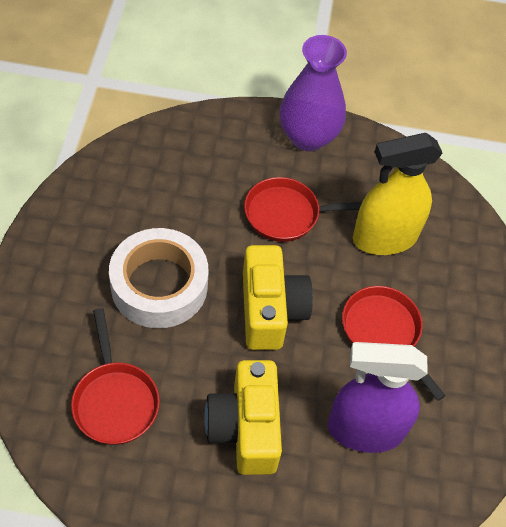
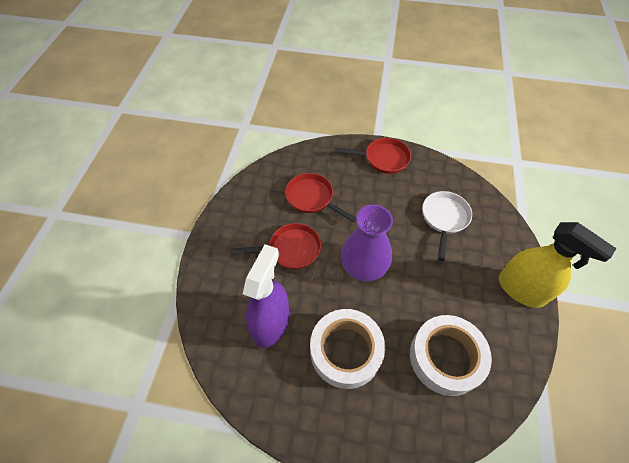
white pan: 0 -> 1
white tape: 1 -> 2
yellow camera: 2 -> 0

